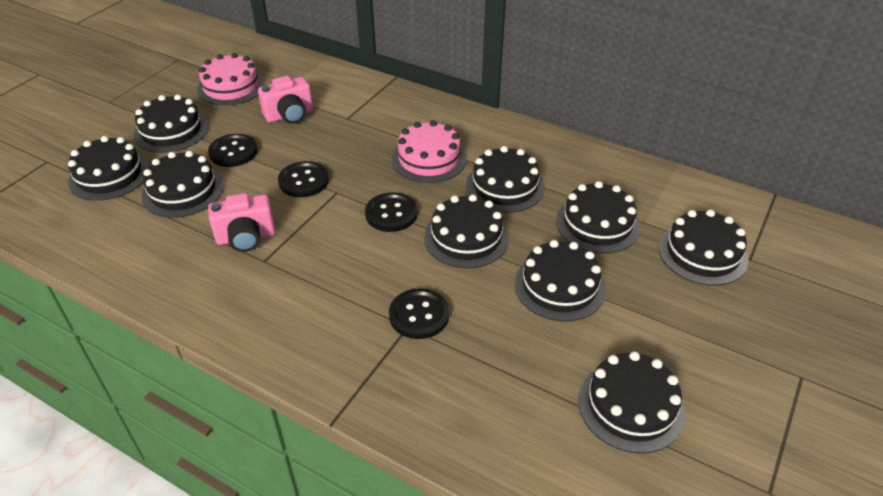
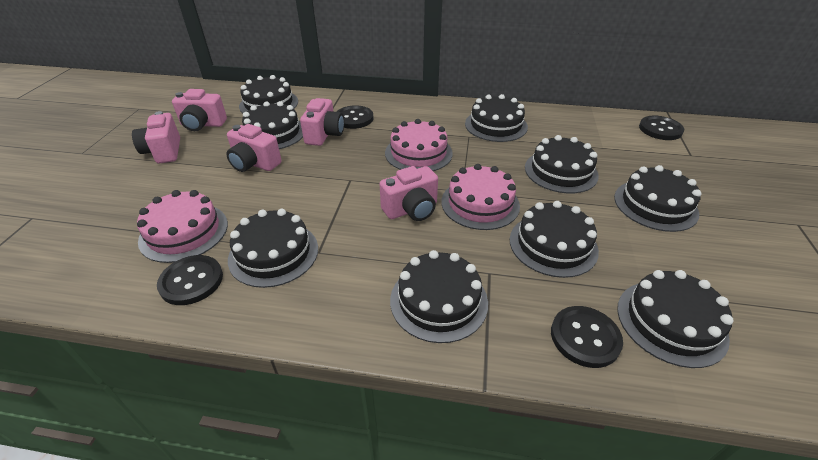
pink cake: 2 -> 3
pink camera: 2 -> 5

